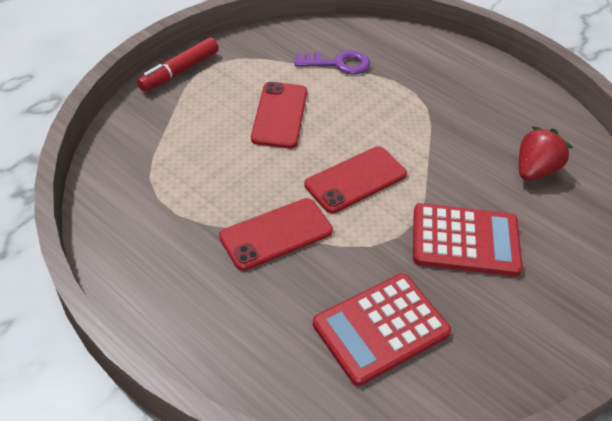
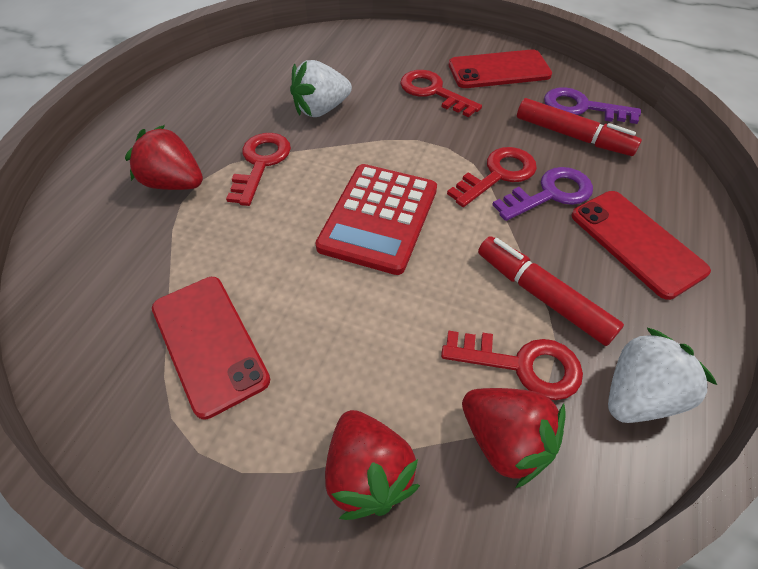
purple key: 1 -> 2
red calculator: 2 -> 1
red key: 0 -> 4
red marker: 1 -> 2
red strawberry: 1 -> 3
white strawberry: 0 -> 2

